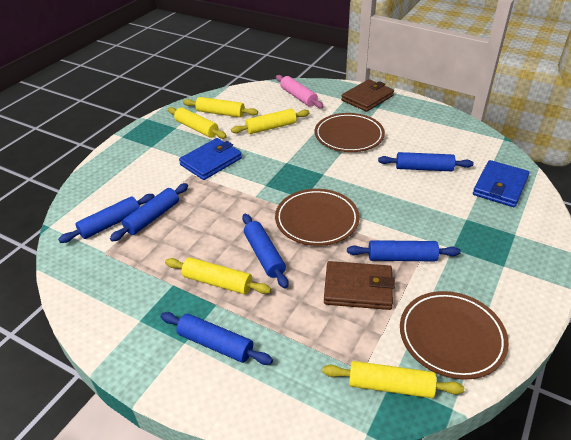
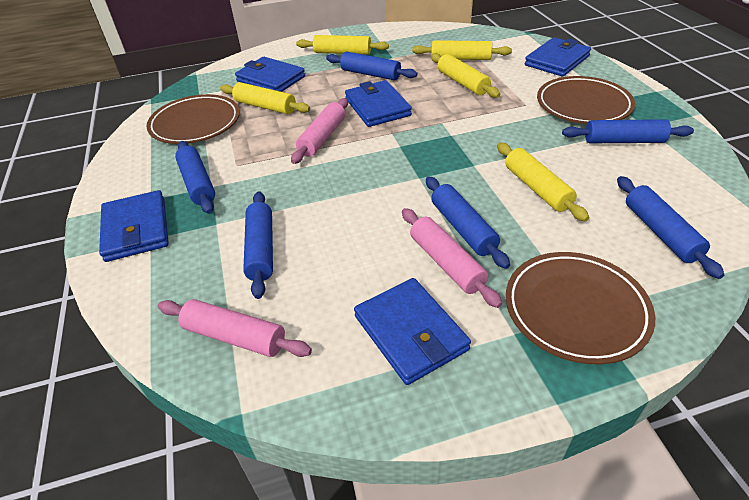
blue wallet: 2 -> 5
brown wallet: 2 -> 0
pink rolling pin: 1 -> 3

